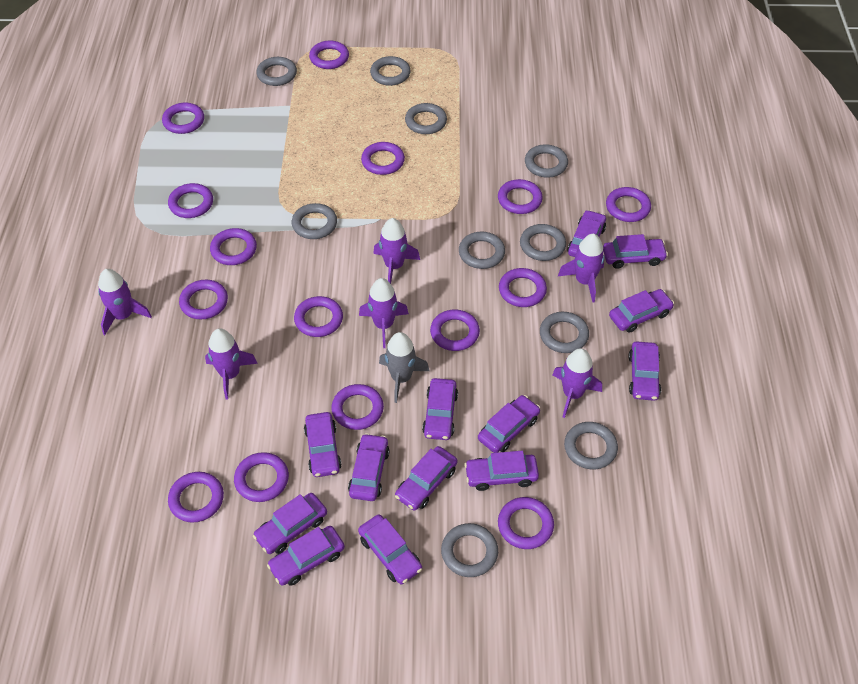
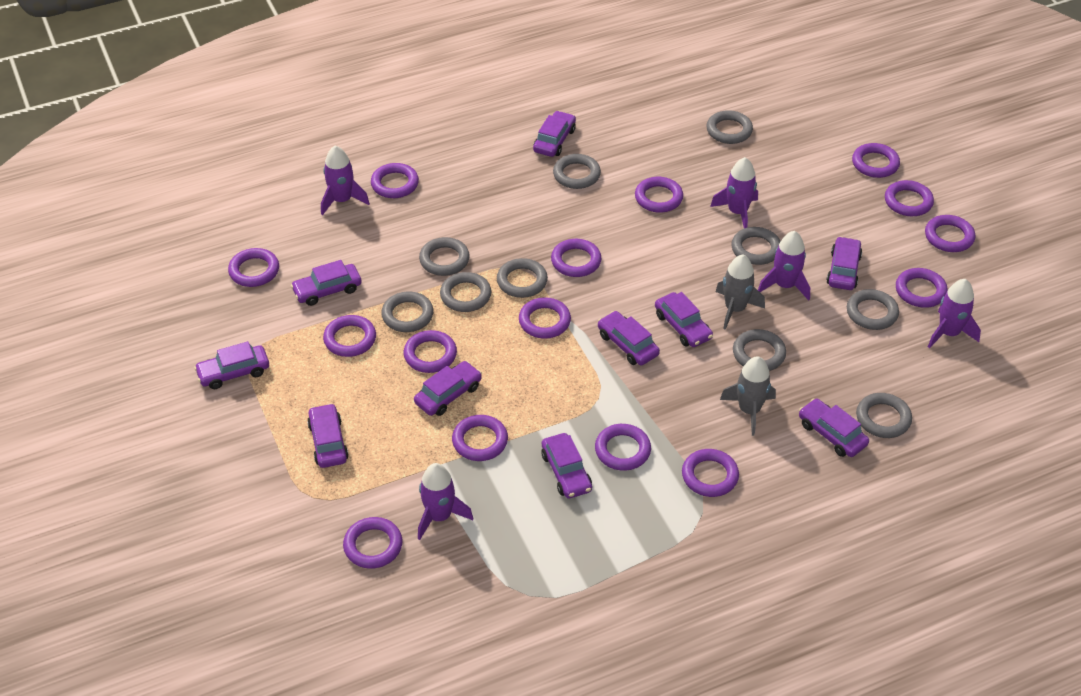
grey rocket: 1 -> 2
purple car: 13 -> 10
purple rocket: 6 -> 5

